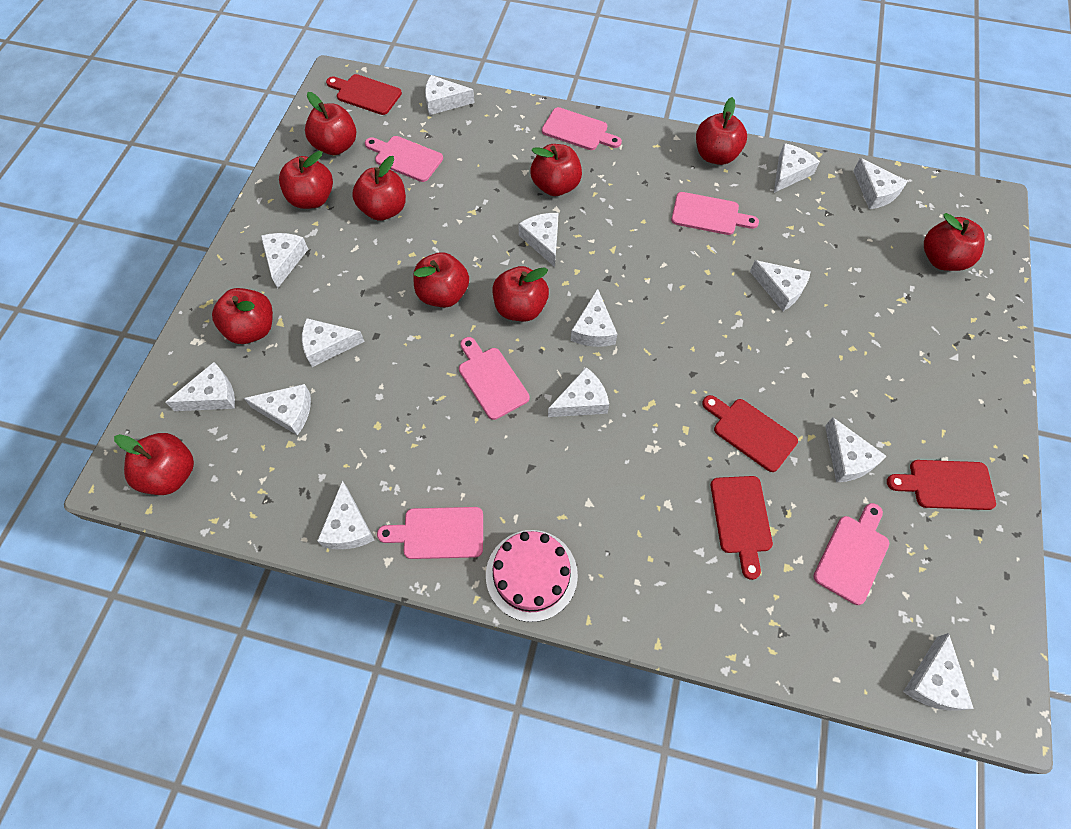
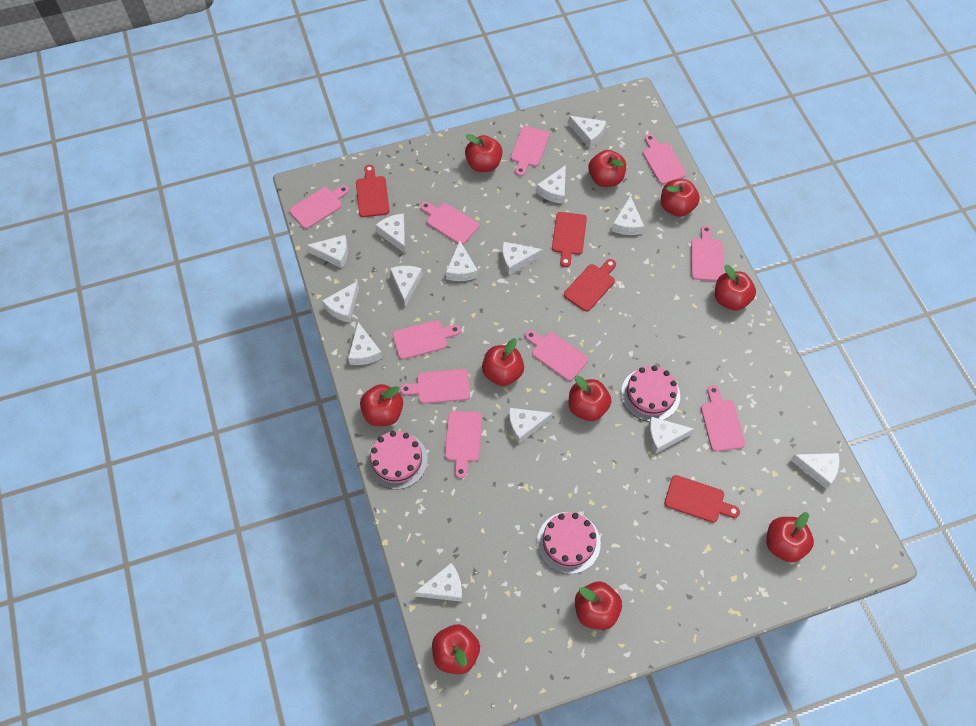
pink cake: 1 -> 3
pink cutting board: 6 -> 10

